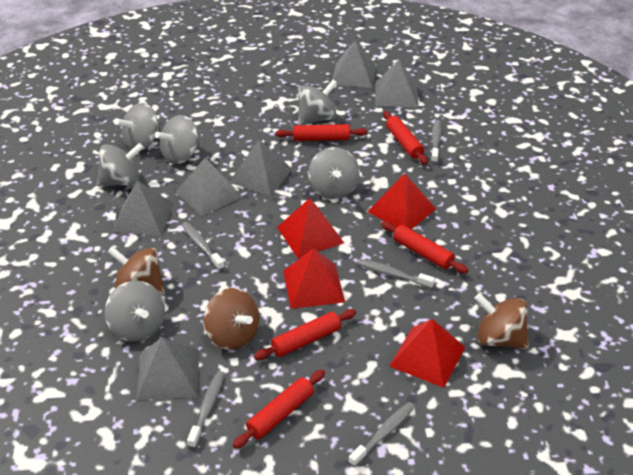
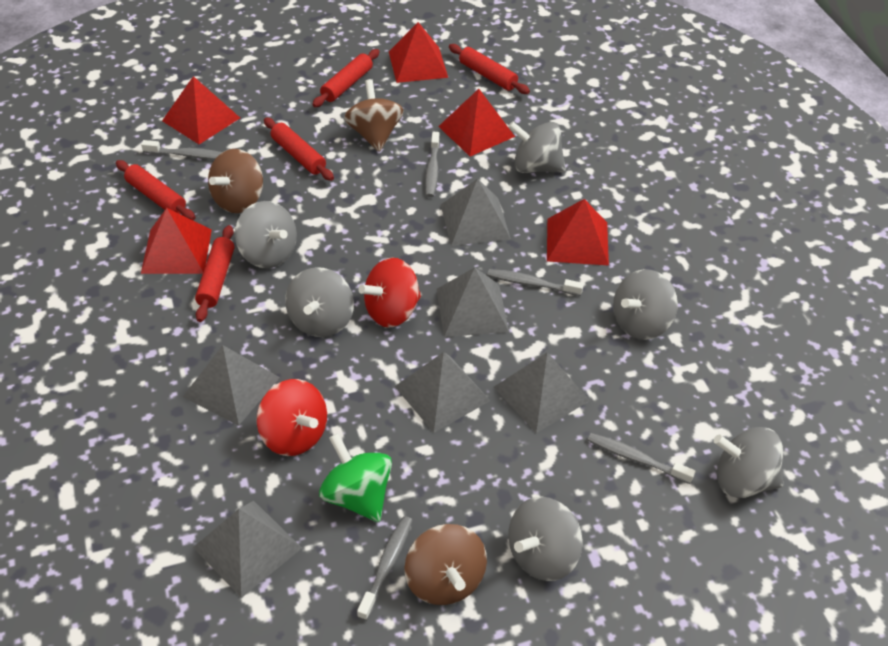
green spinning top: 0 -> 1
red pyramid: 4 -> 5
red spinning top: 0 -> 2

